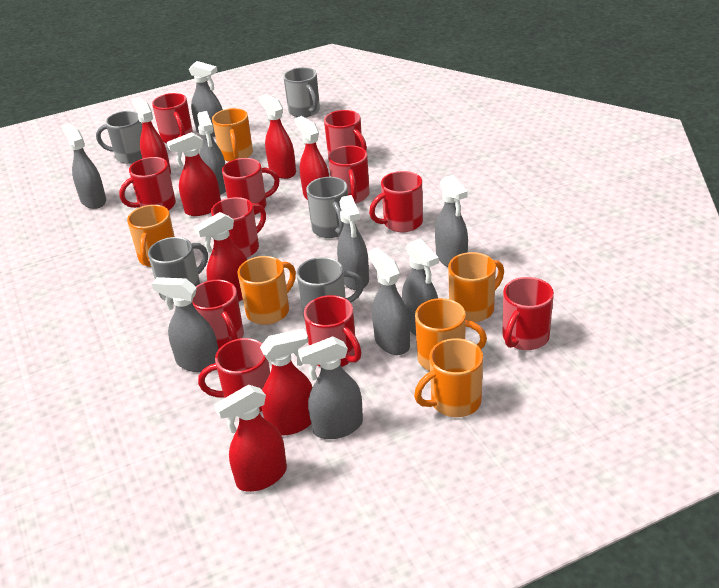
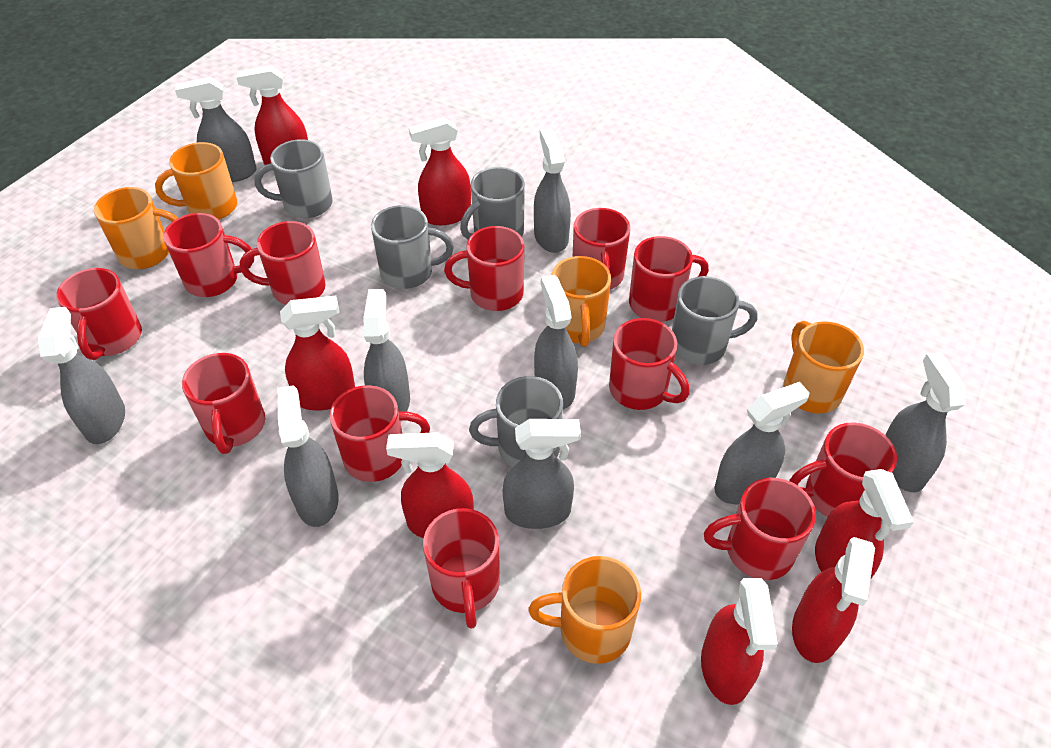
orange mug: 6 -> 5
red mug: 11 -> 12

